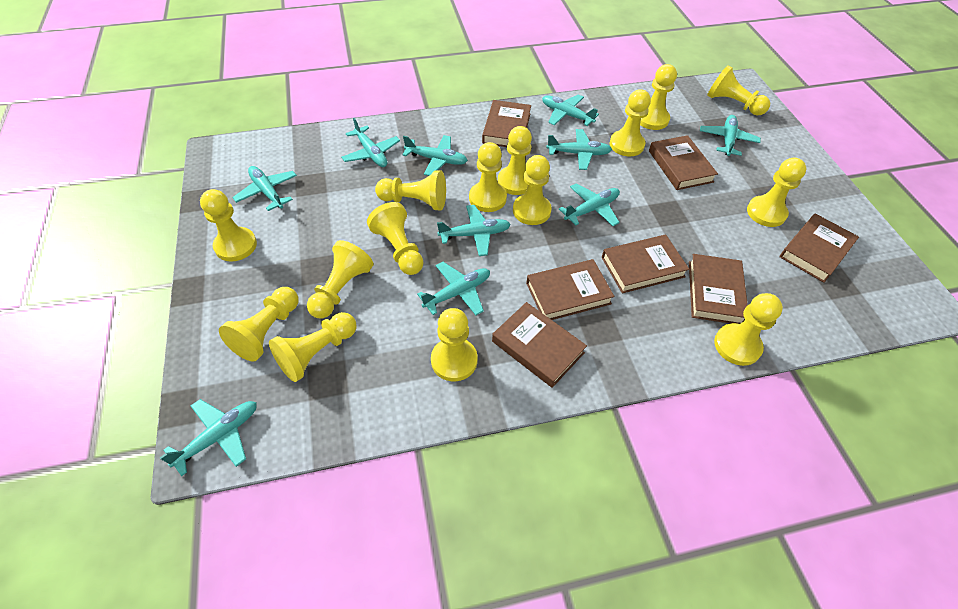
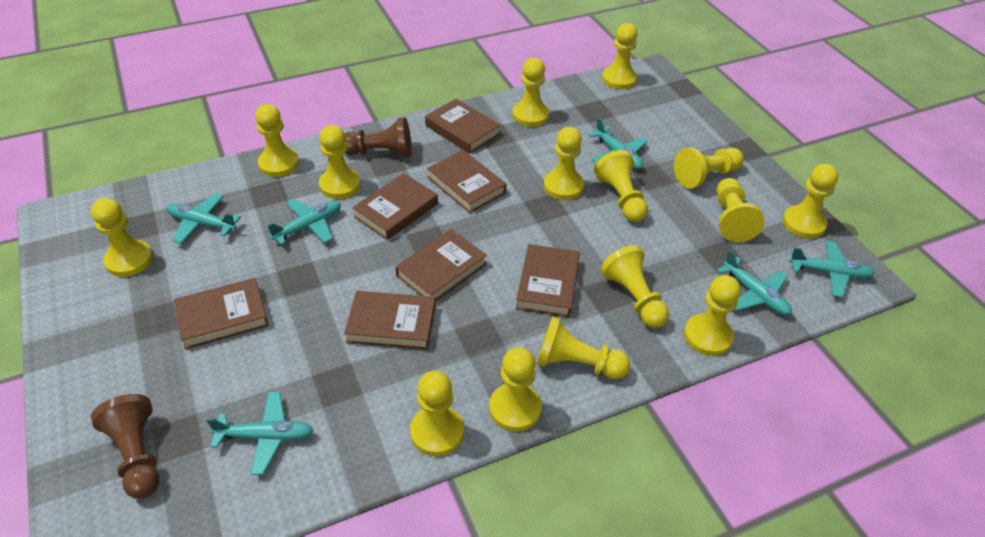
brown pawn: 0 -> 2
turquoise plane: 10 -> 6

